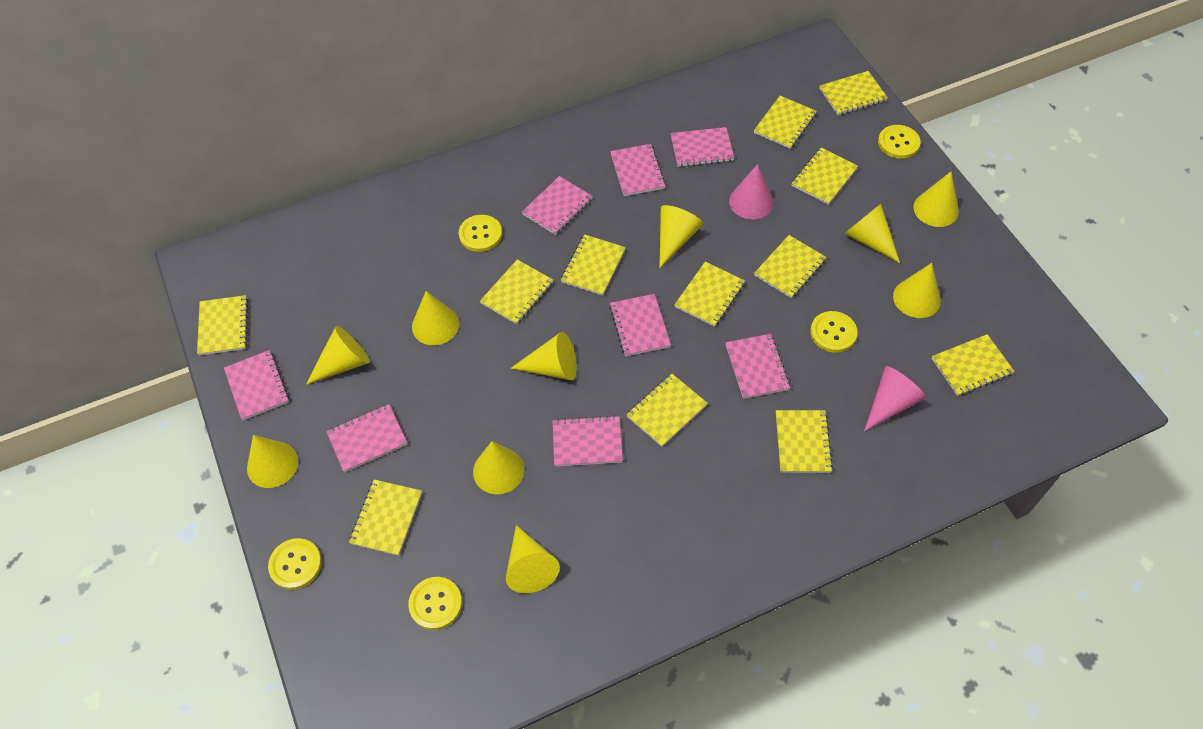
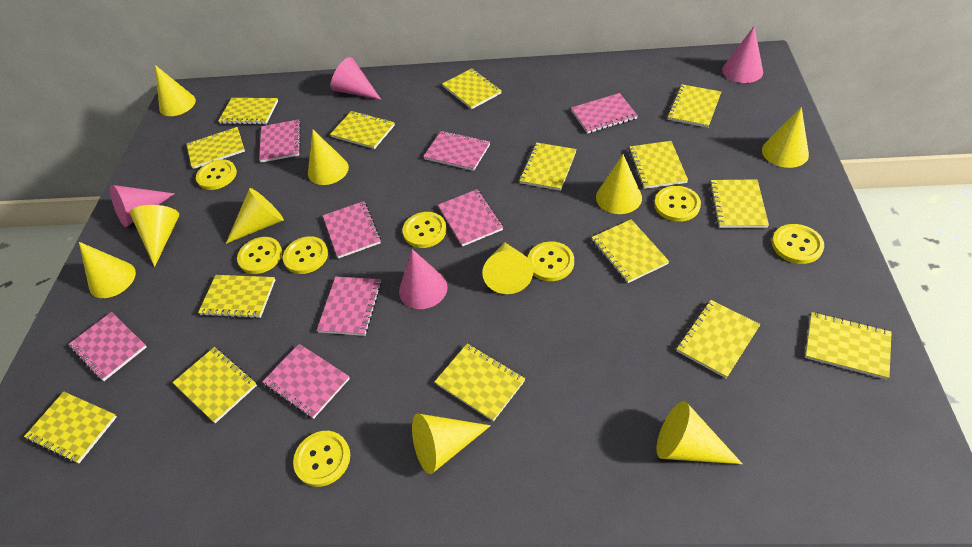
pink cone: 2 -> 4
yellow button: 5 -> 8
yellow notebook: 12 -> 15

